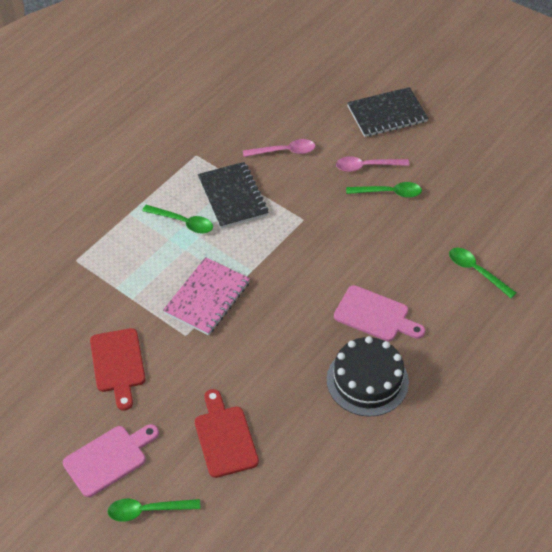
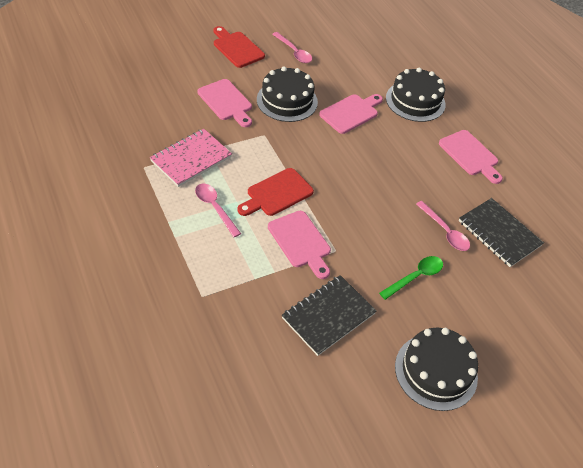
black cake: 1 -> 3
green spoon: 4 -> 1
pink cutting board: 2 -> 4
pink spoon: 2 -> 3

